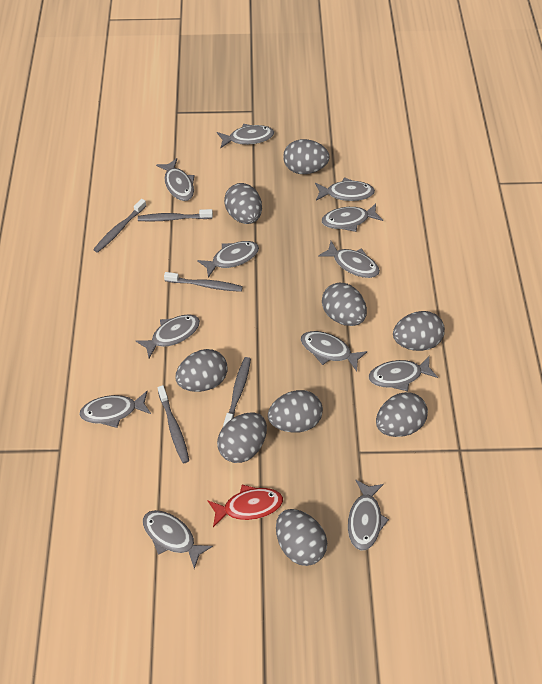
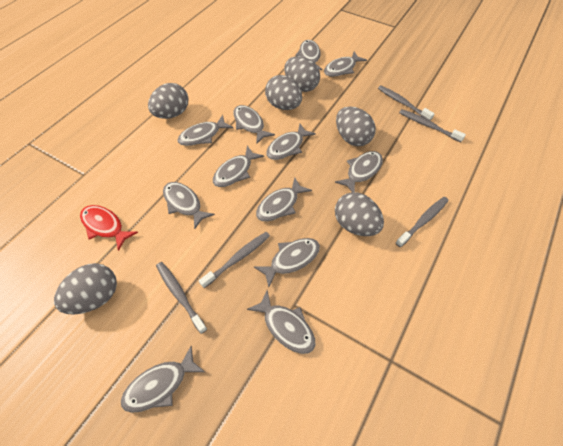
grey egg: 9 -> 6

